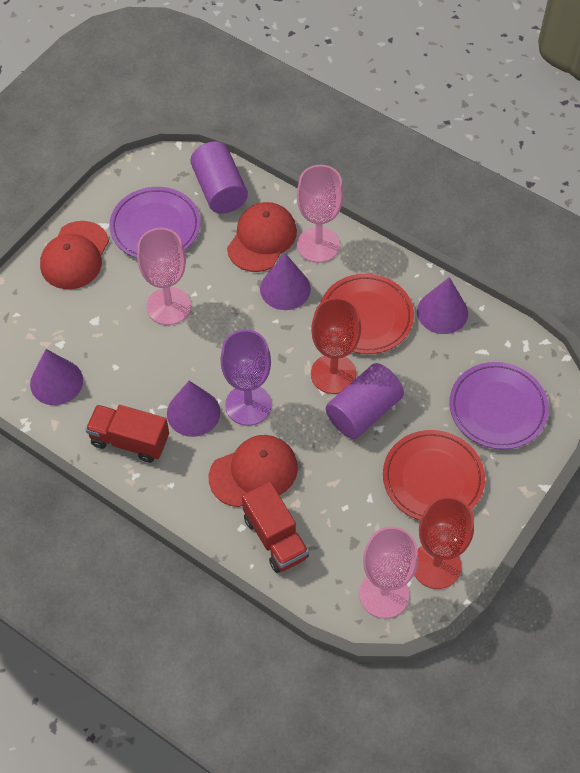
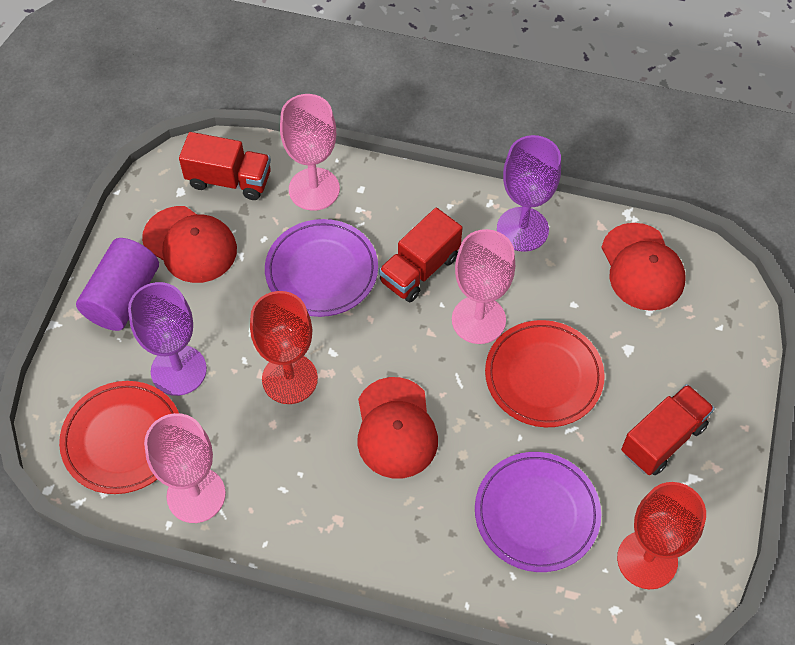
purple cone: 4 -> 0
purple cylinder: 2 -> 1
purple goblet: 1 -> 2
red truck: 2 -> 3

